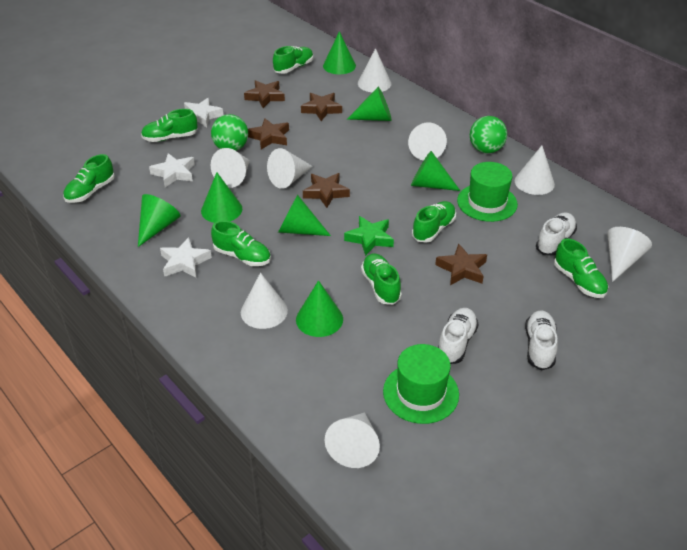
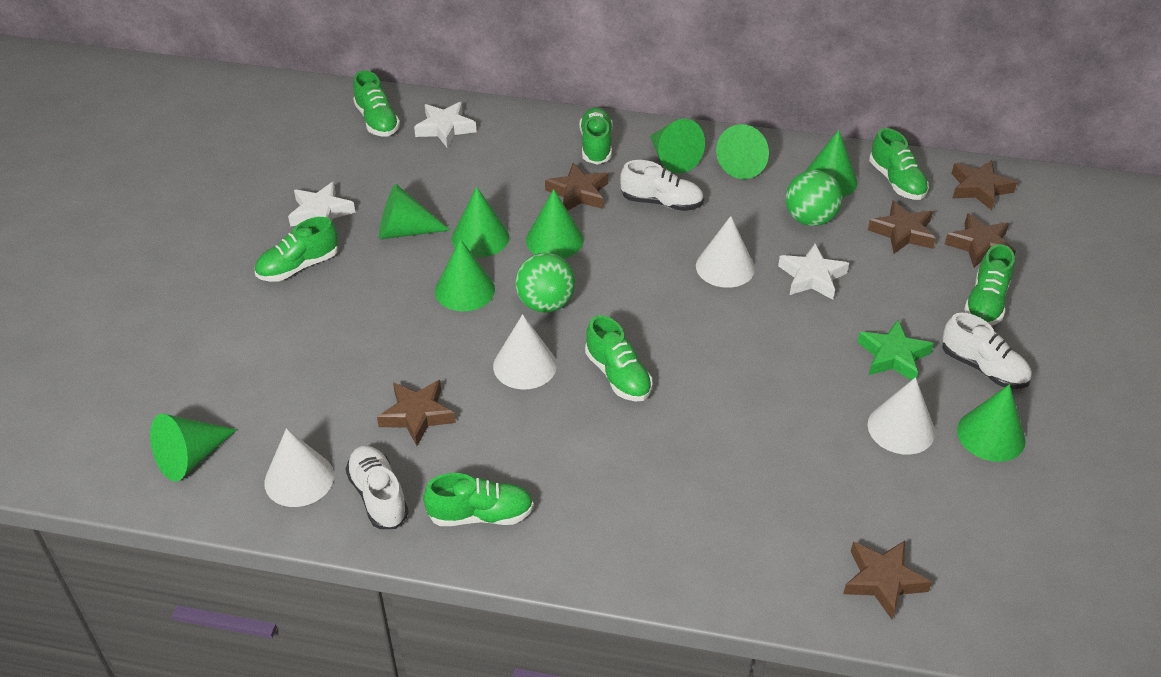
brown star: 5 -> 6
green cone: 7 -> 9
green hat: 2 -> 0
white cone: 8 -> 4

